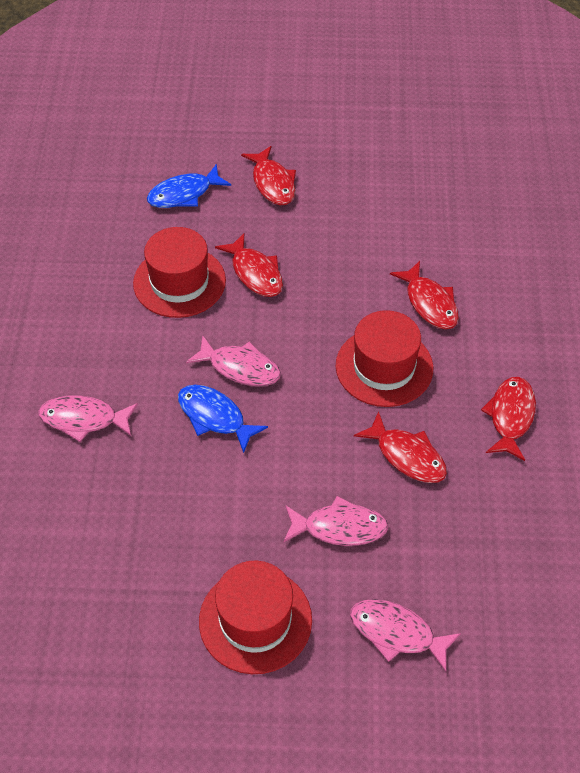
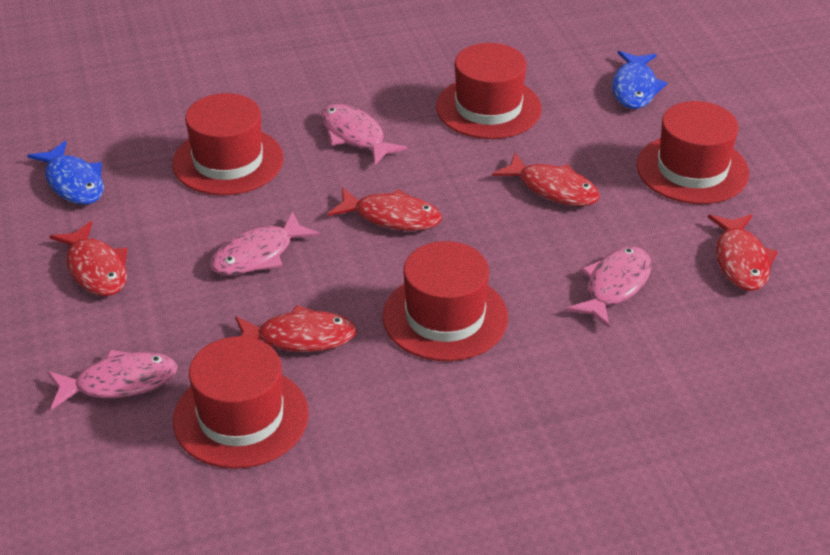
red hat: 3 -> 5

